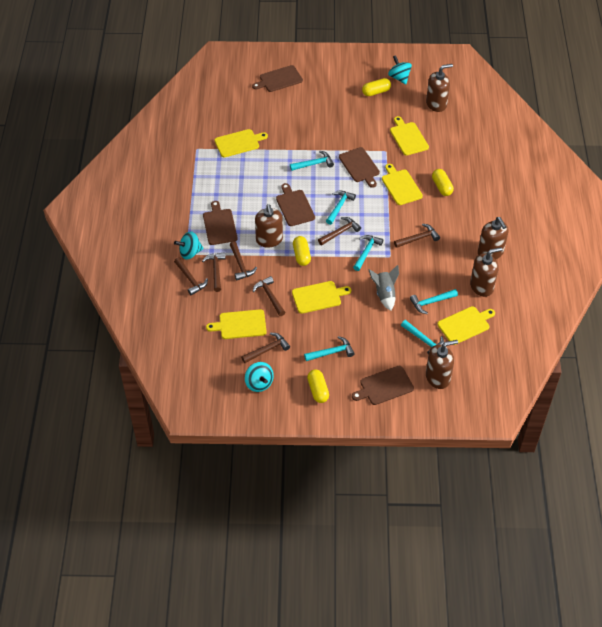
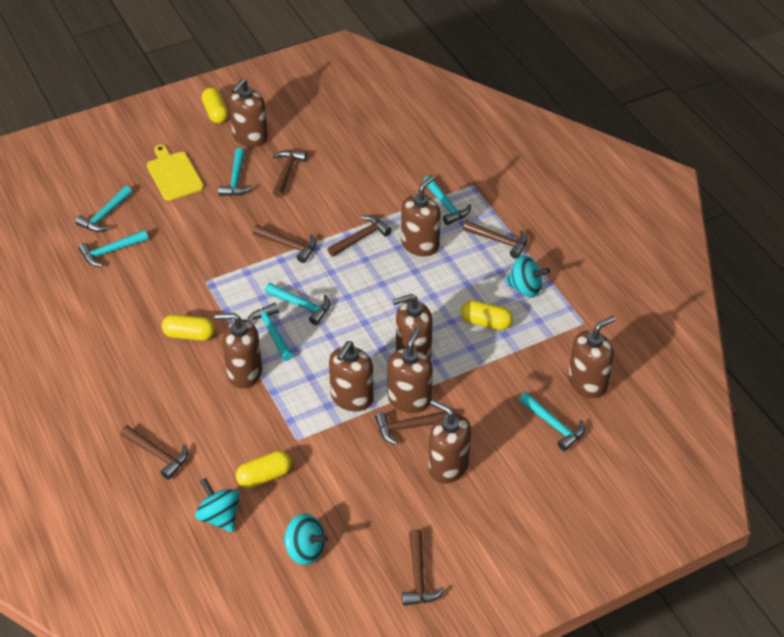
brown cutting board: 5 -> 0
brown soap dispenser: 5 -> 8
grey rocket: 1 -> 0
turquoise hammer: 6 -> 7
yellow cutting board: 6 -> 1

